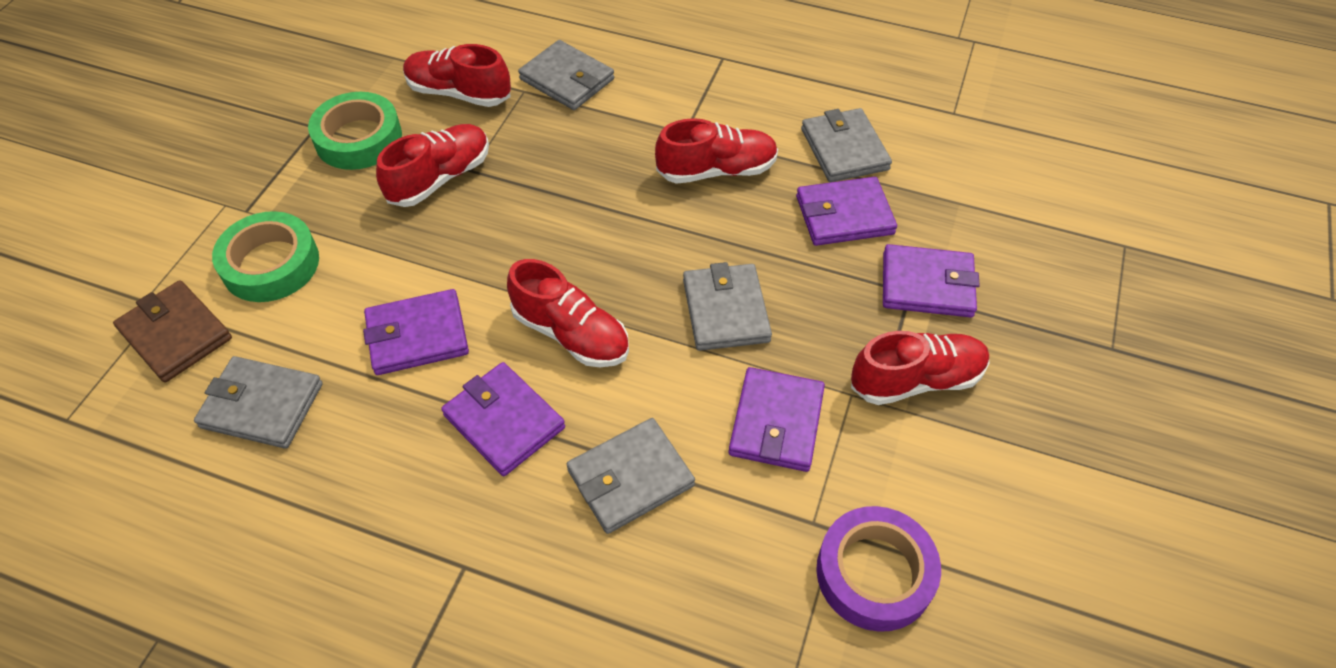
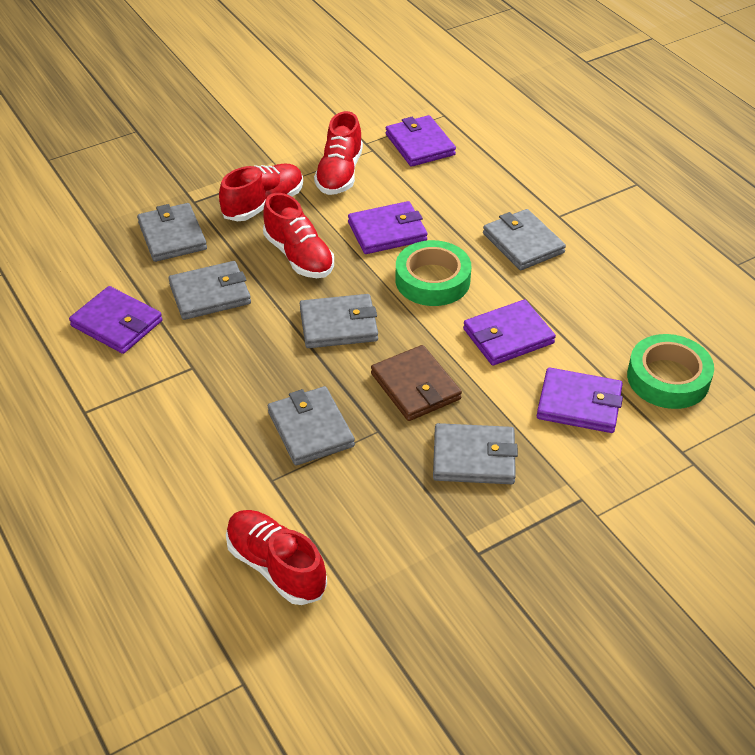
grey wallet: 5 -> 6
purple tape: 1 -> 0
red shoe: 5 -> 4

